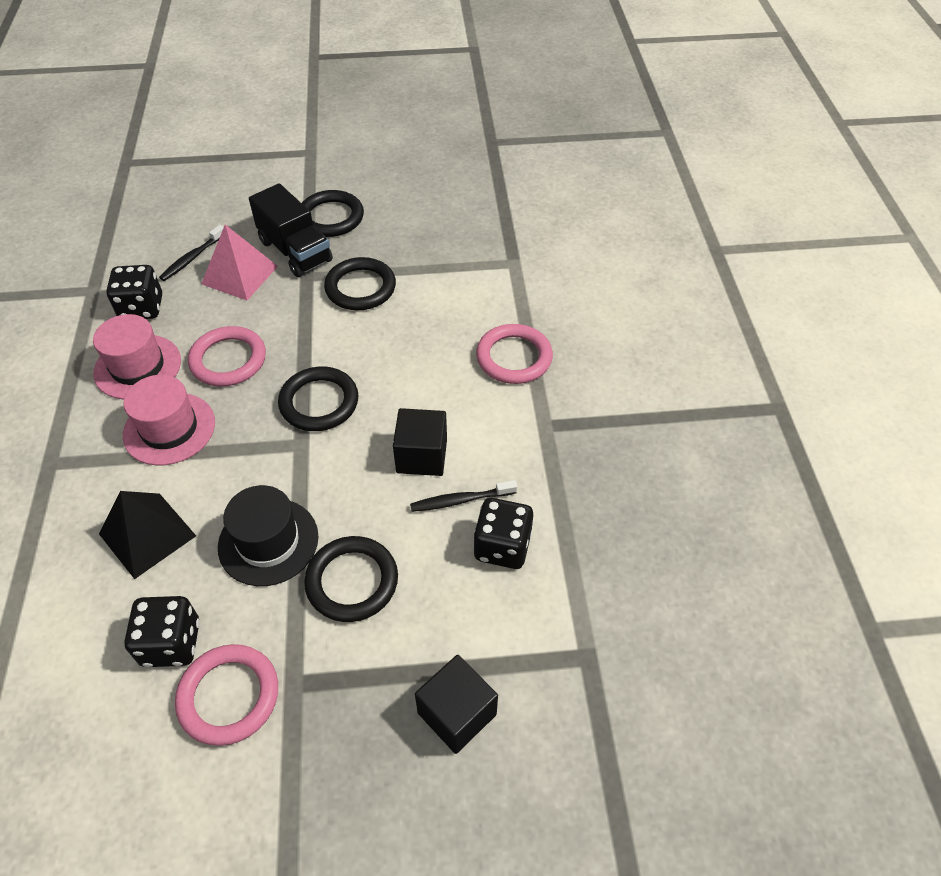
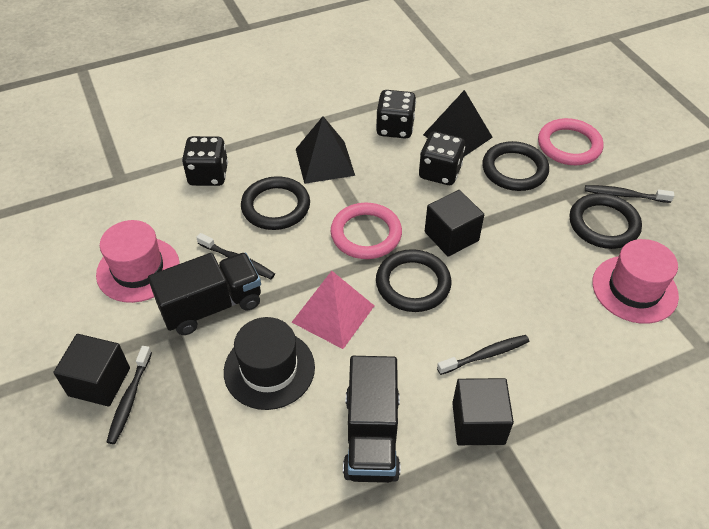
black cube: 2 -> 3
black pyramid: 1 -> 2
black toothbrush: 2 -> 4
black truck: 1 -> 2
pink ring: 3 -> 2

